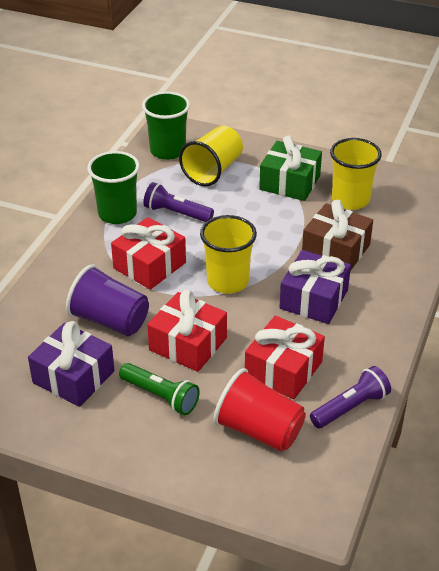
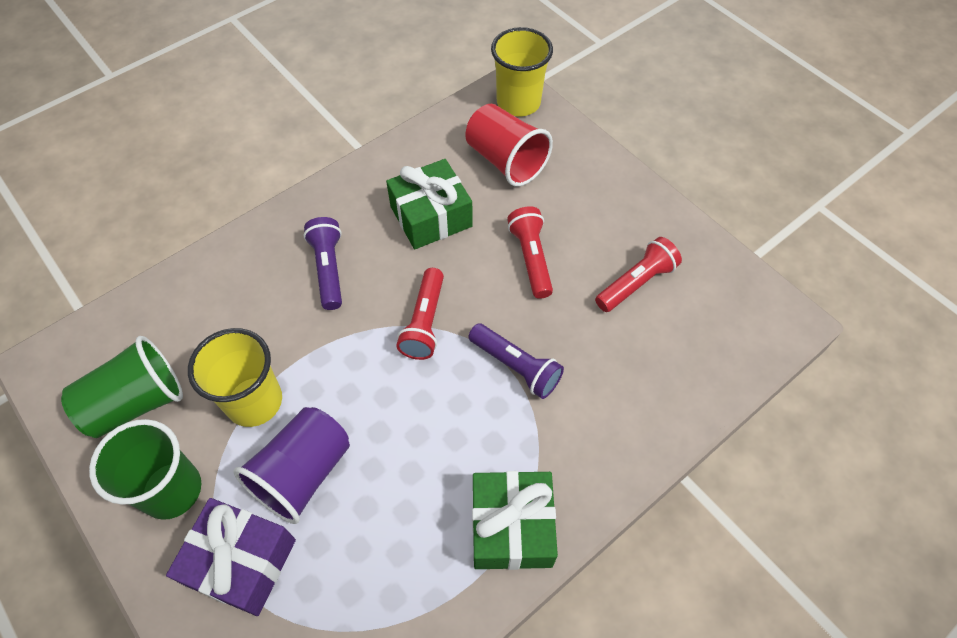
brown gift: 1 -> 0
green flashlight: 1 -> 0
green gift: 1 -> 2
purple gift: 2 -> 1
red flashlight: 0 -> 3
red gift: 3 -> 0
yellow cup: 3 -> 2

